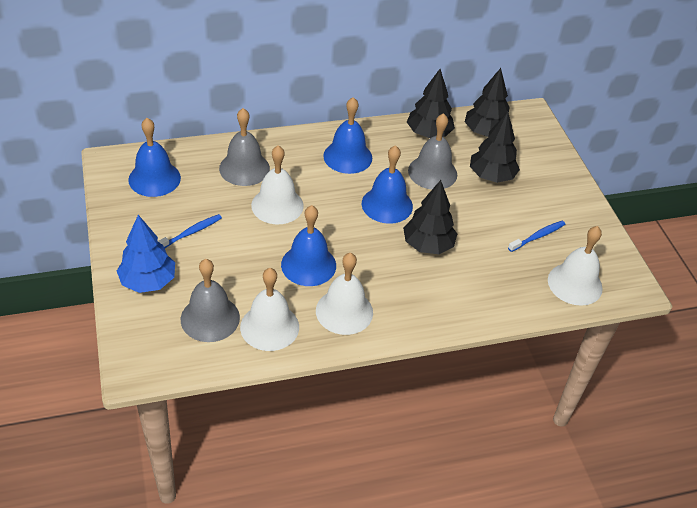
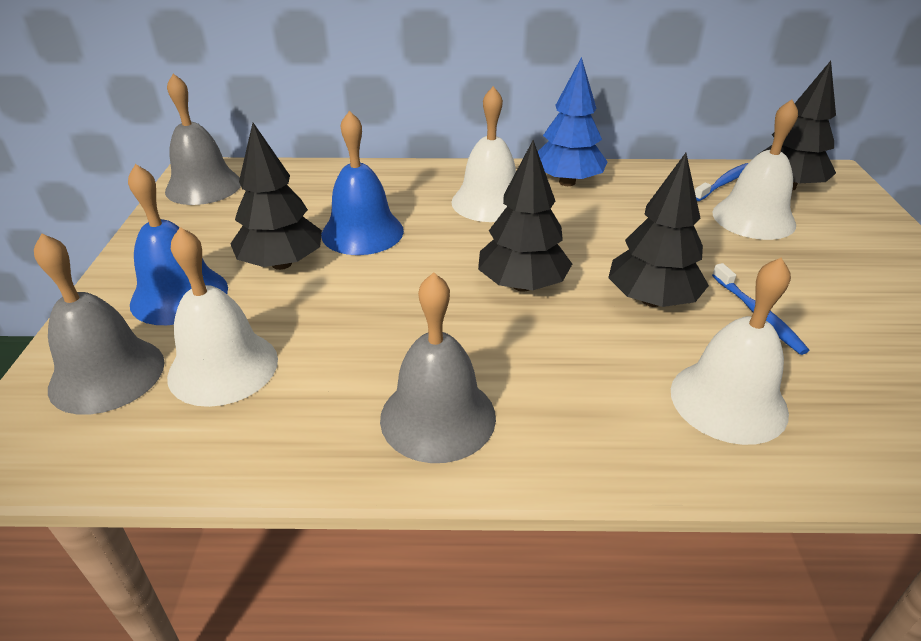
blue bell: 4 -> 2

